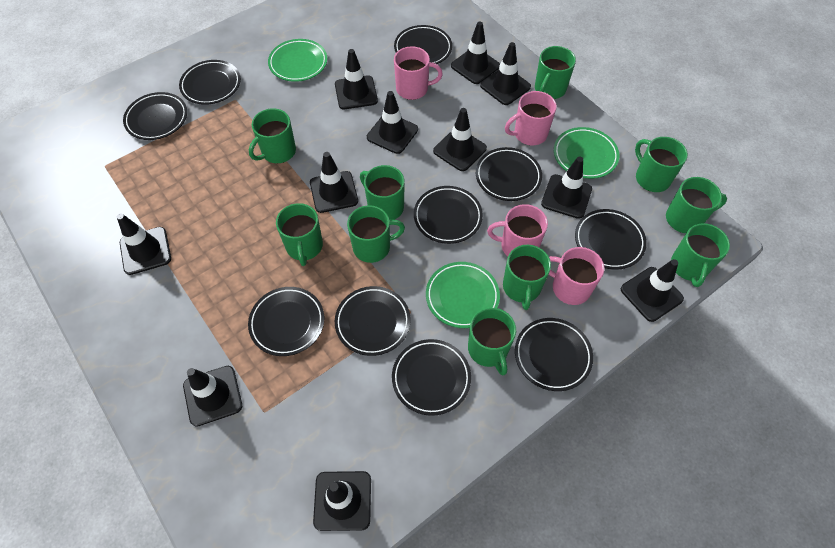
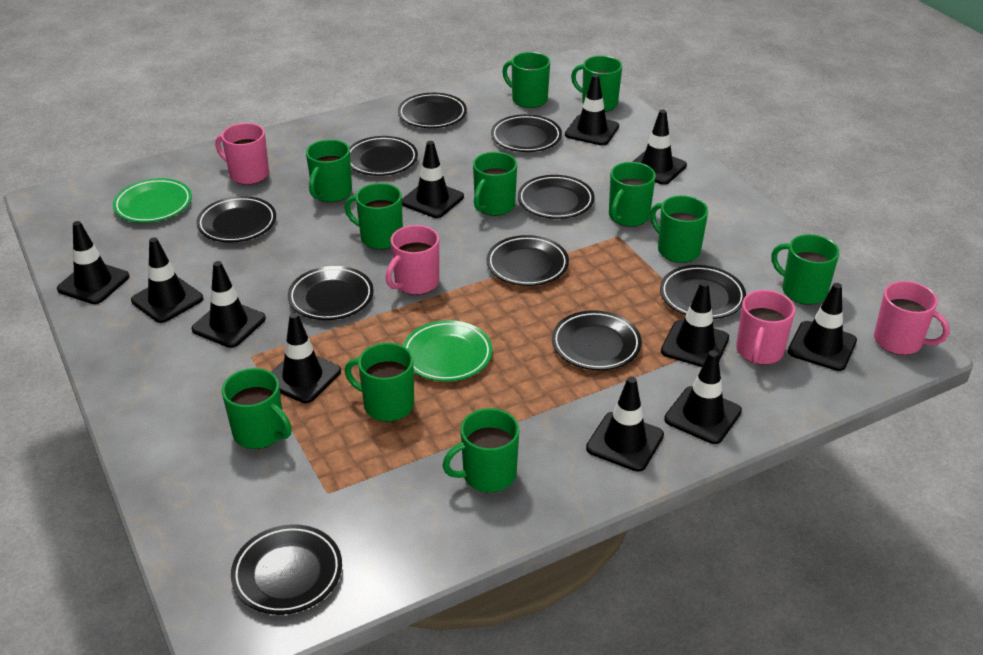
green mug: 10 -> 11
green plate: 3 -> 2

